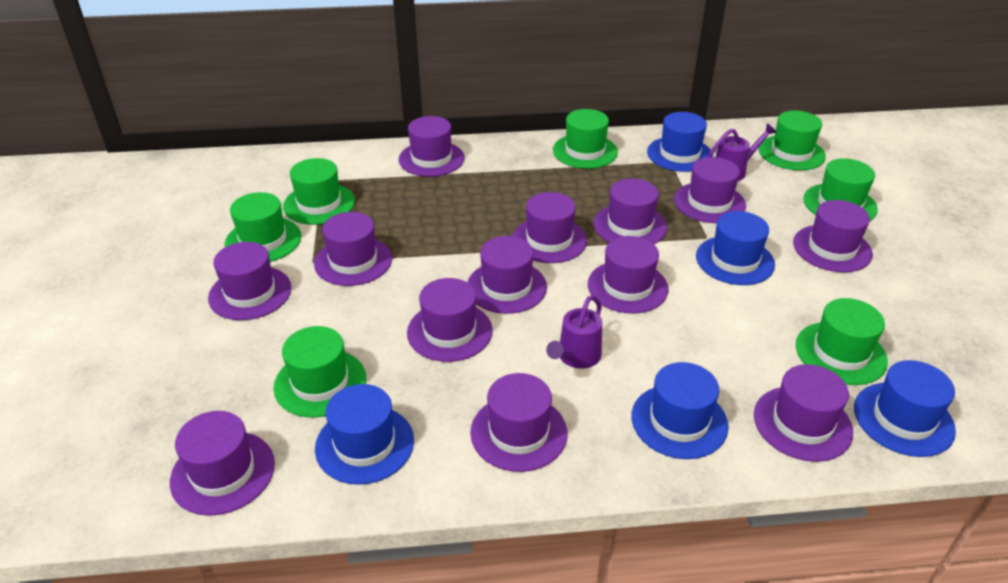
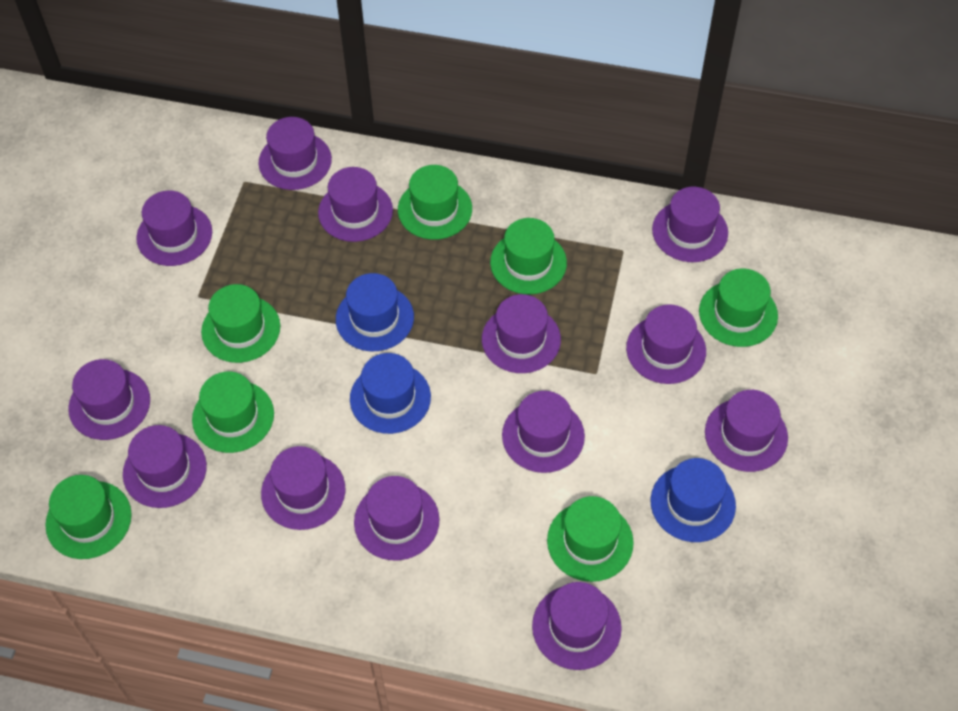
blue hat: 5 -> 3
purple watering can: 2 -> 0

